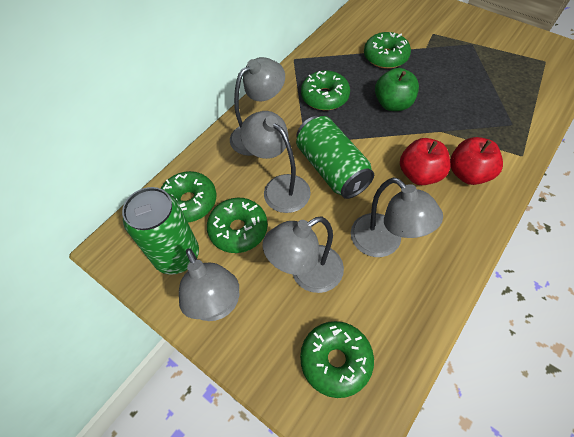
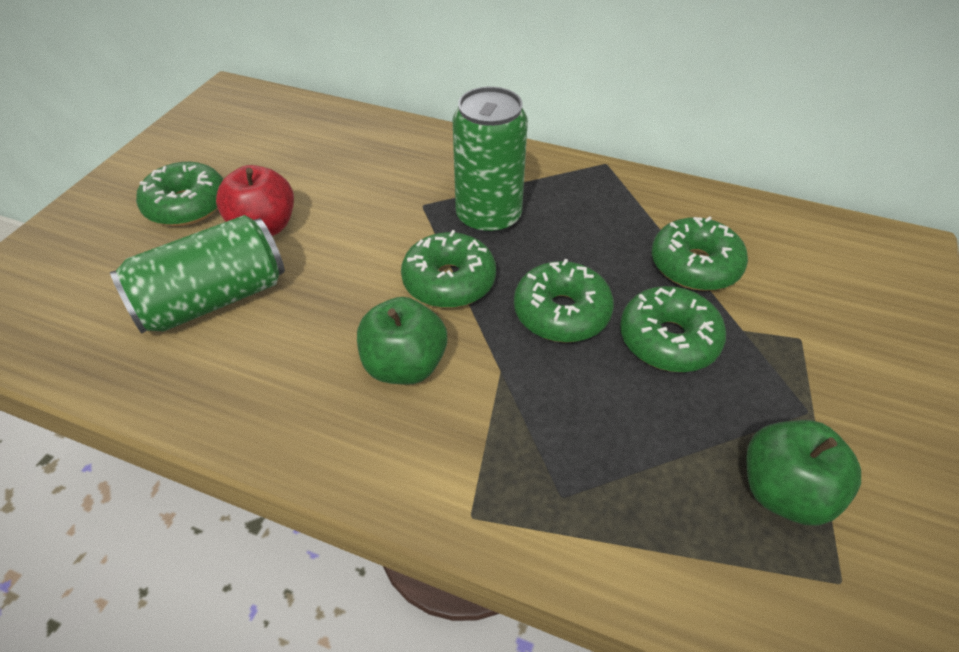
green apple: 1 -> 2
grey lamp: 5 -> 0
red apple: 2 -> 1

